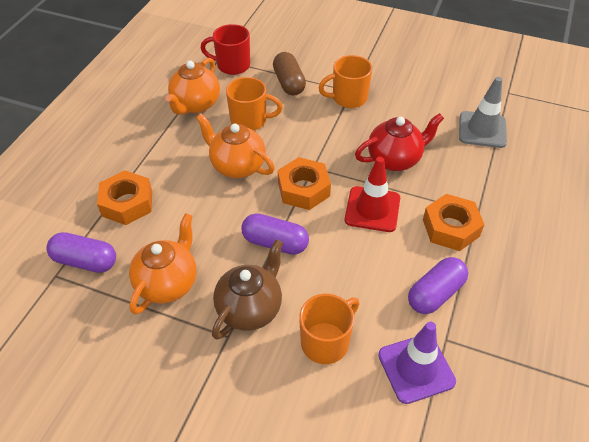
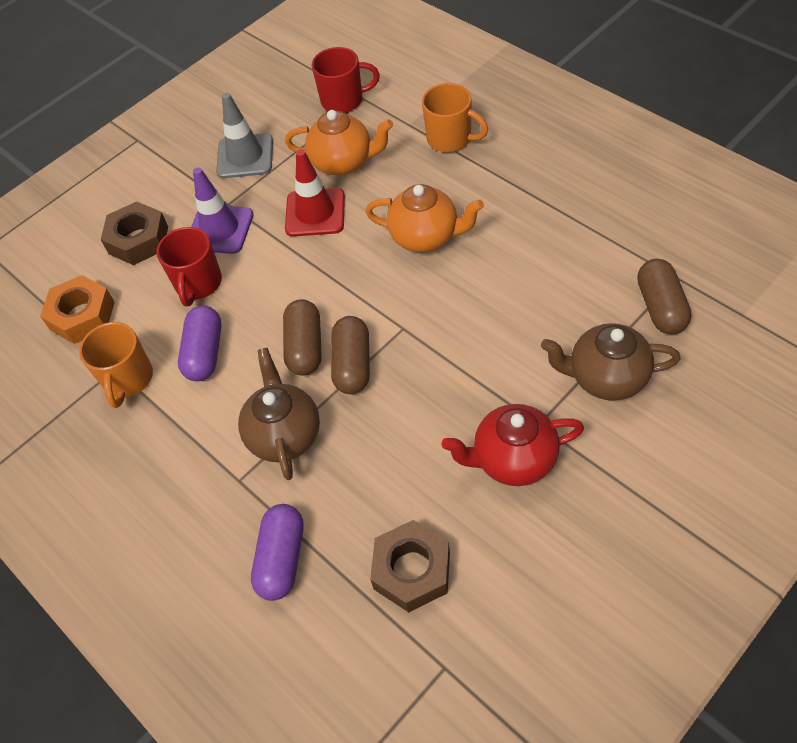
brown capsule: 1 -> 3
brown nut: 0 -> 2
brown teapot: 1 -> 2
orange mug: 3 -> 2
orange nut: 3 -> 1
orange teapot: 3 -> 2
purple capsule: 3 -> 2
red mug: 1 -> 2

